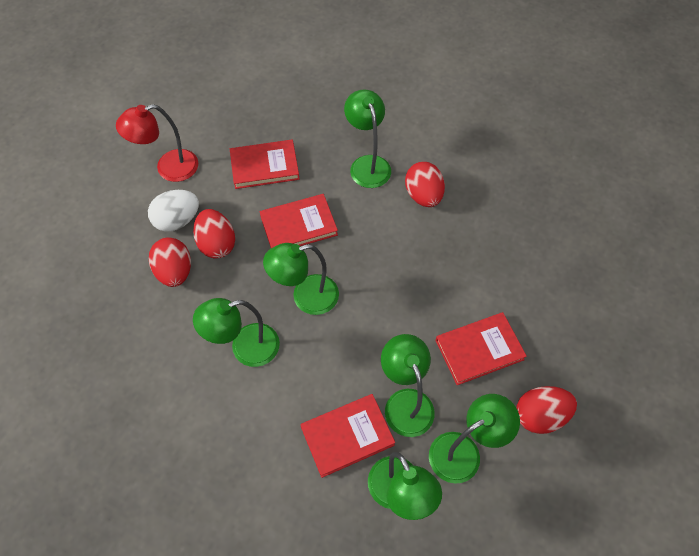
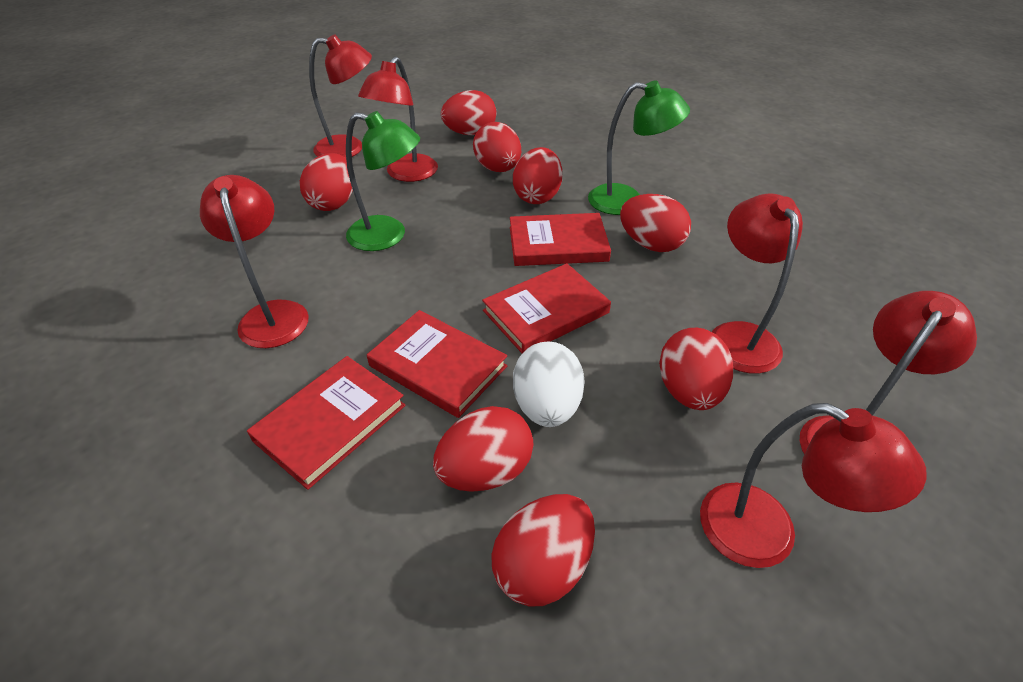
green lamp: 6 -> 2
red egg: 4 -> 8
red lamp: 1 -> 6

